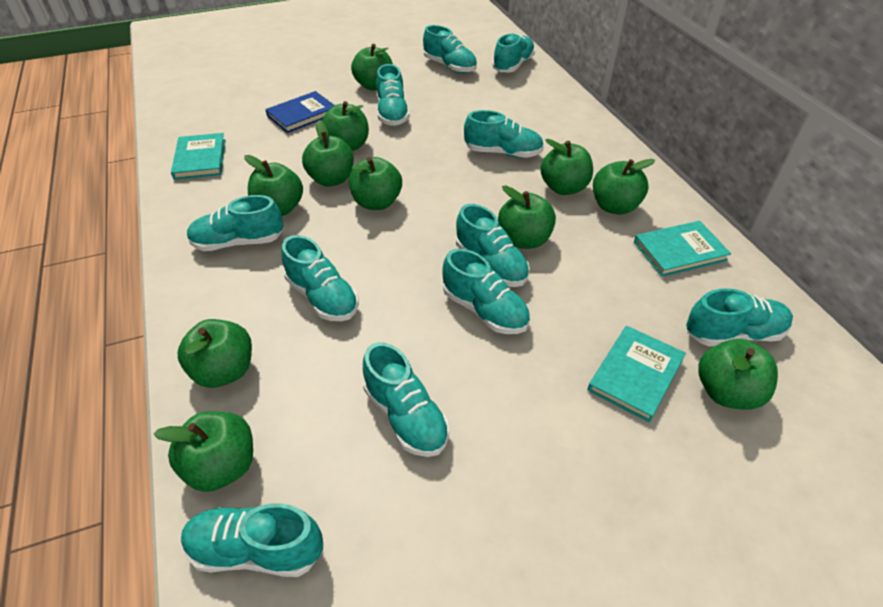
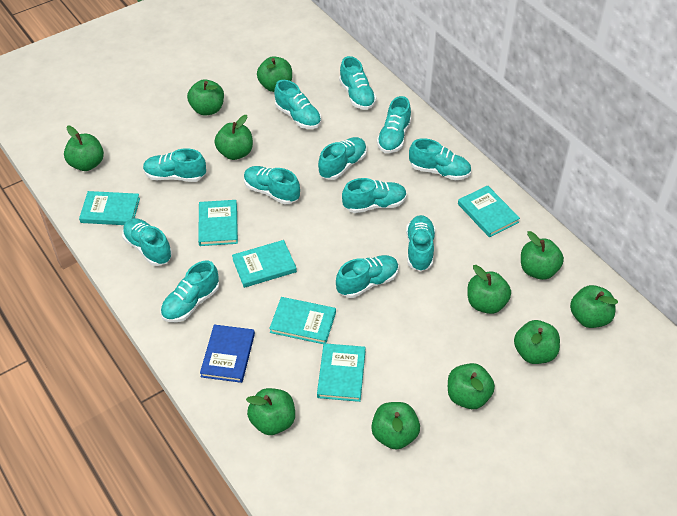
turquoise book: 3 -> 6
turquoise shoe: 11 -> 12

